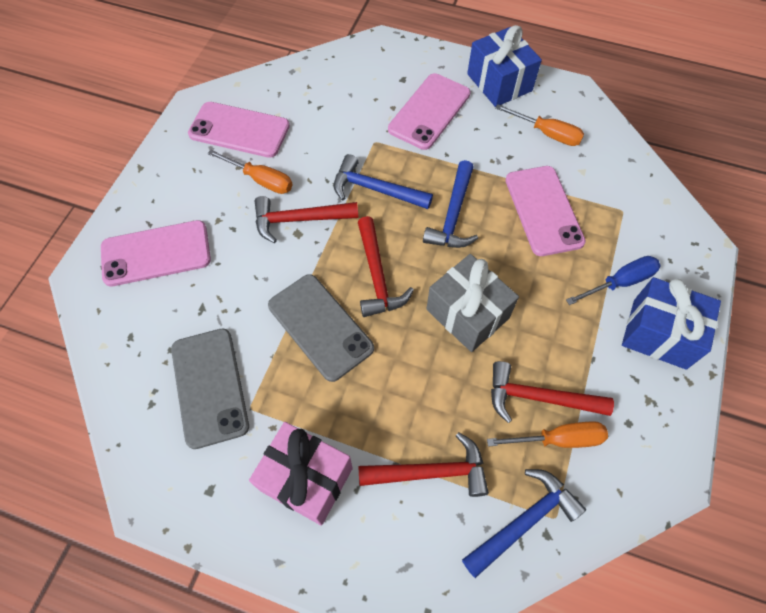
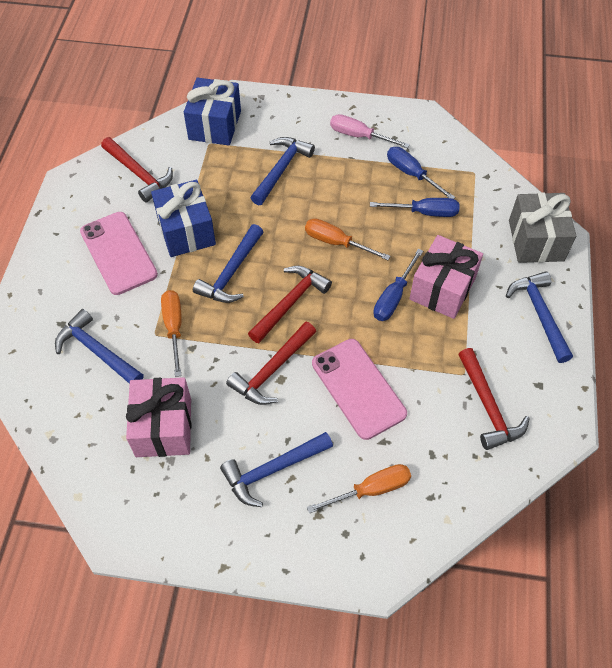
blue hammer: 3 -> 5
blue screwdriver: 1 -> 3
grey phone: 2 -> 0
pink gift: 1 -> 2
pink phone: 4 -> 2
pink screwdriver: 0 -> 1

